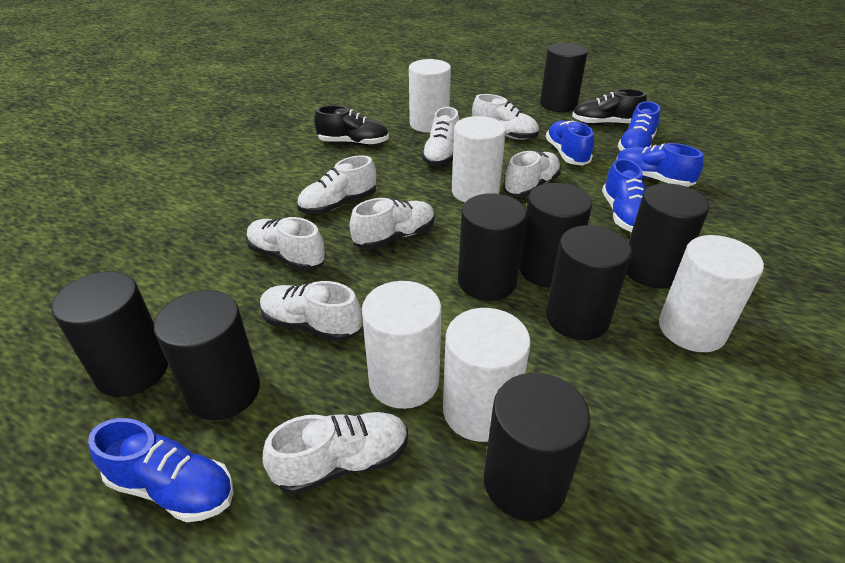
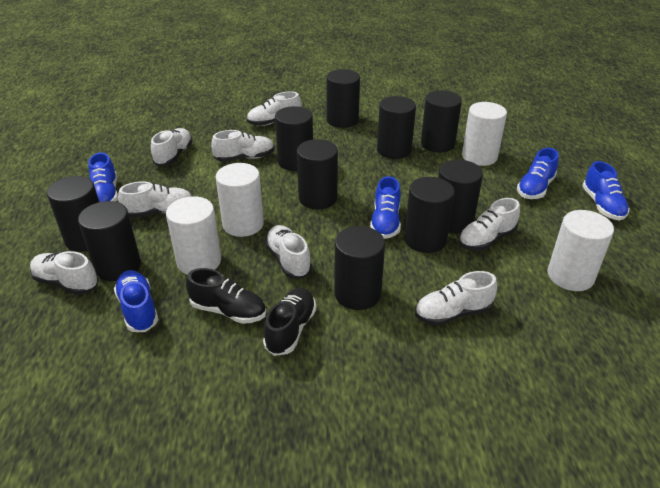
black cylinder: 8 -> 10
white cylinder: 5 -> 4

